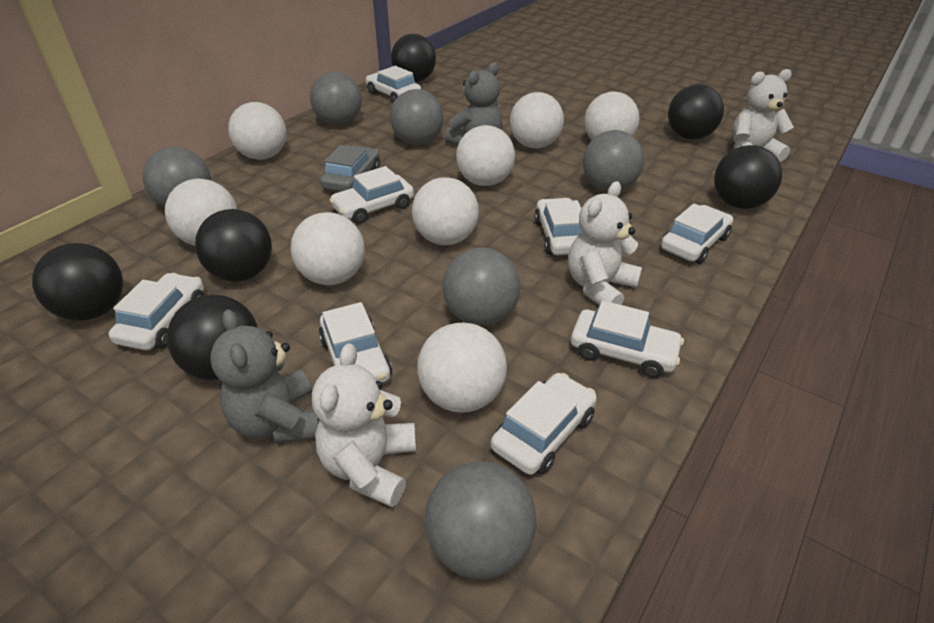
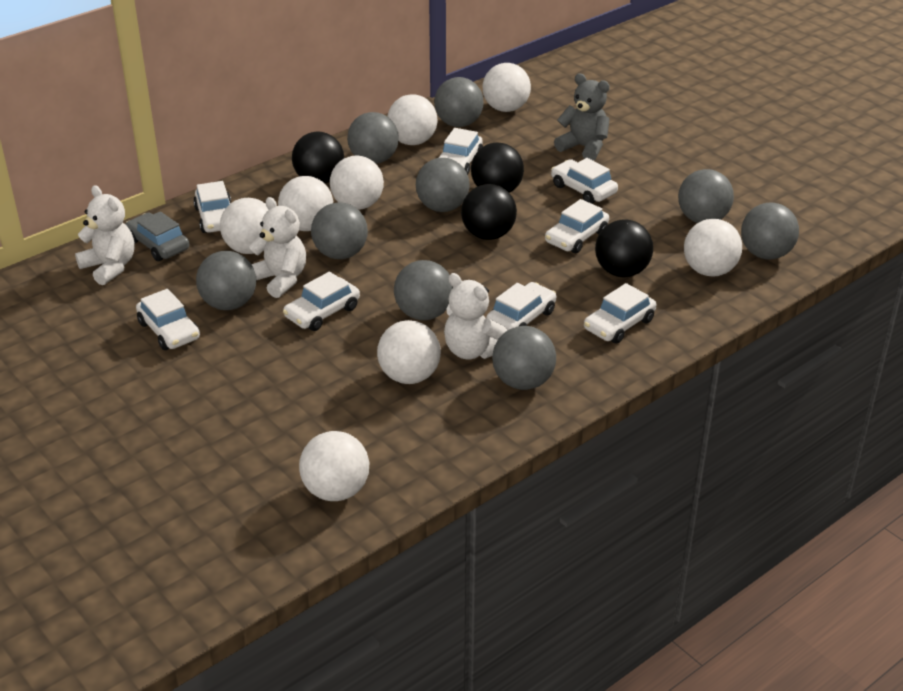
black ball: 6 -> 4
grey ball: 6 -> 9
grey teddy bear: 2 -> 1

